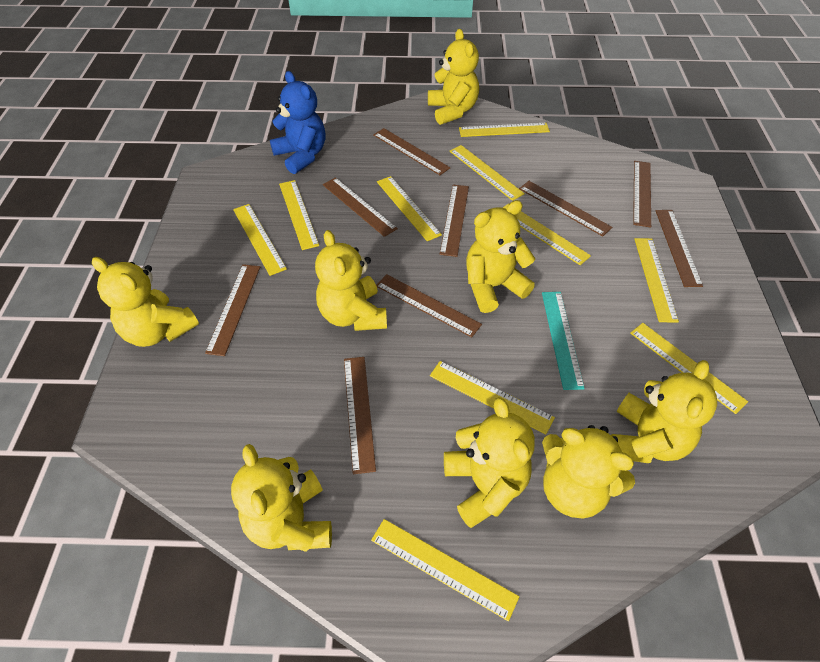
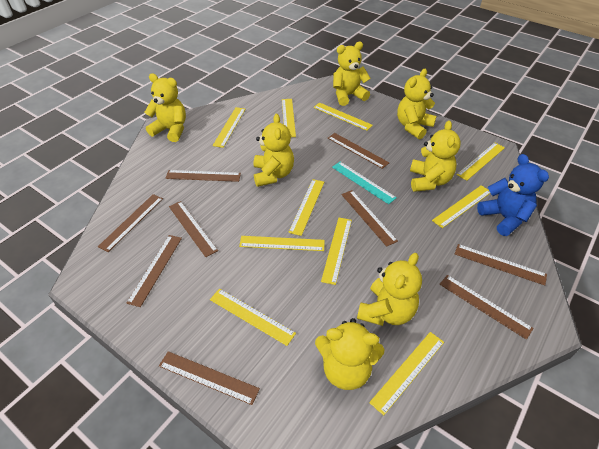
yellow teddy bear: 8 -> 7

